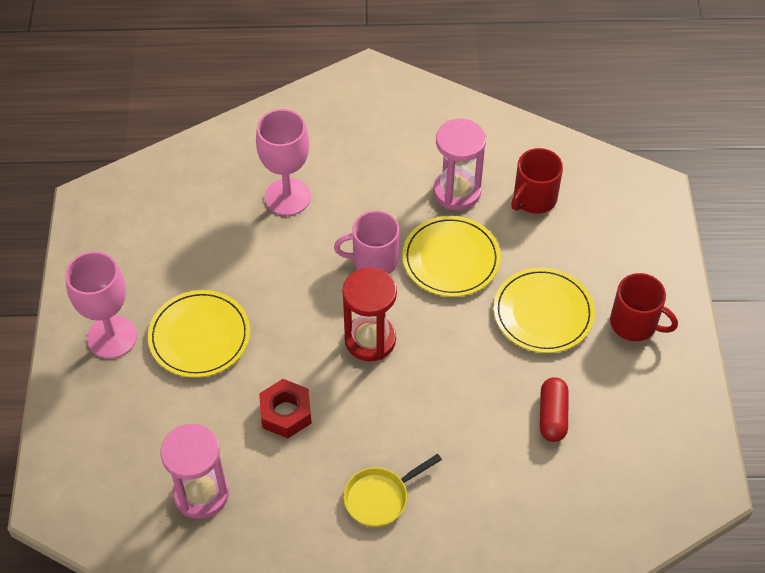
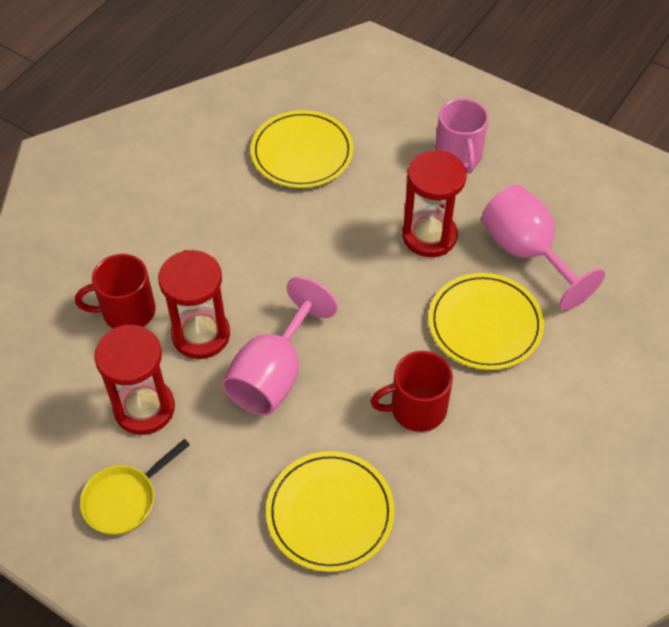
pink hourglass: 2 -> 0
red capsule: 1 -> 0
red hourglass: 1 -> 3
red nut: 1 -> 0

